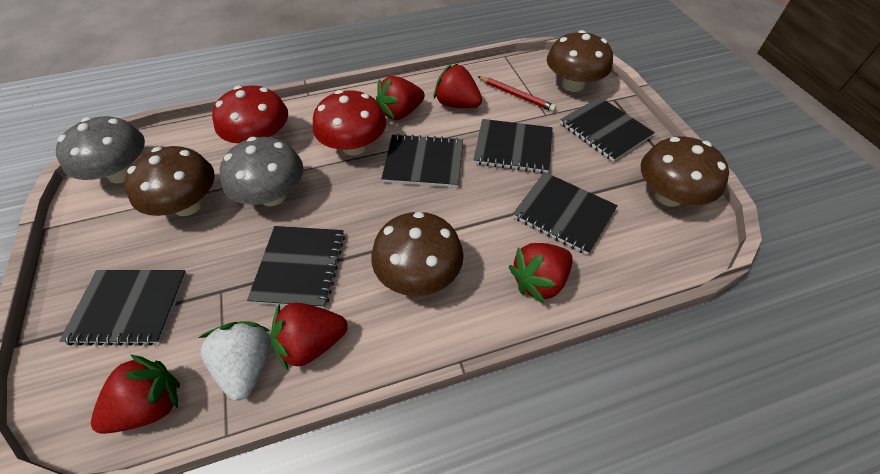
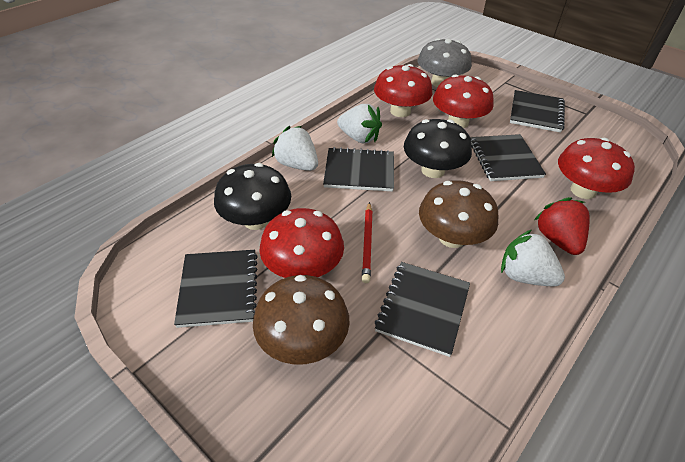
black mushroom: 0 -> 2
black notebook: 6 -> 5
brown mushroom: 4 -> 2
grey mushroom: 2 -> 1
red mushroom: 2 -> 4
red strawberry: 5 -> 1
white strawberry: 1 -> 3

